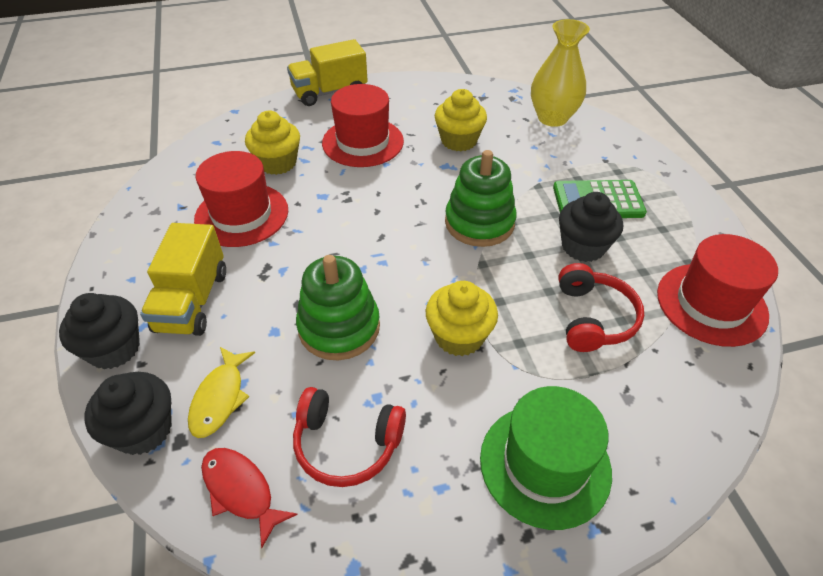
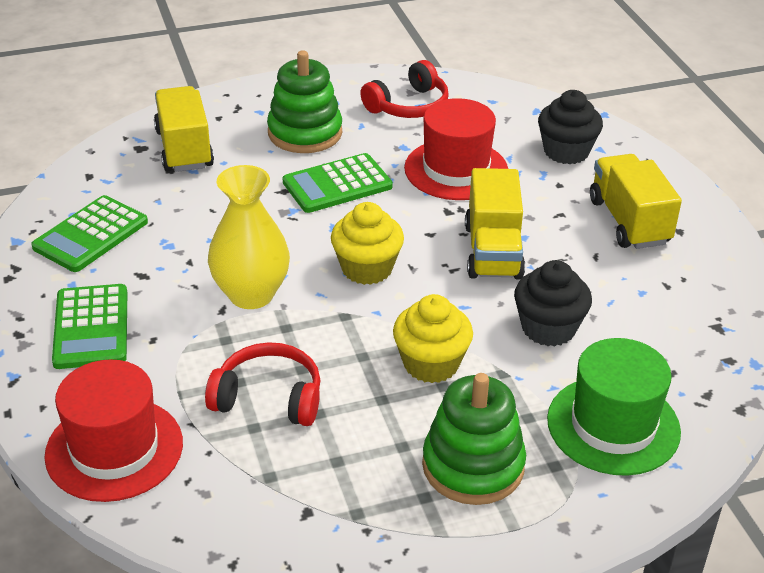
black cupcake: 3 -> 2
green calculator: 1 -> 3
red fish: 1 -> 0
red hat: 3 -> 2
yellow cupcake: 3 -> 2
yellow fish: 1 -> 0
yellow truck: 2 -> 3

